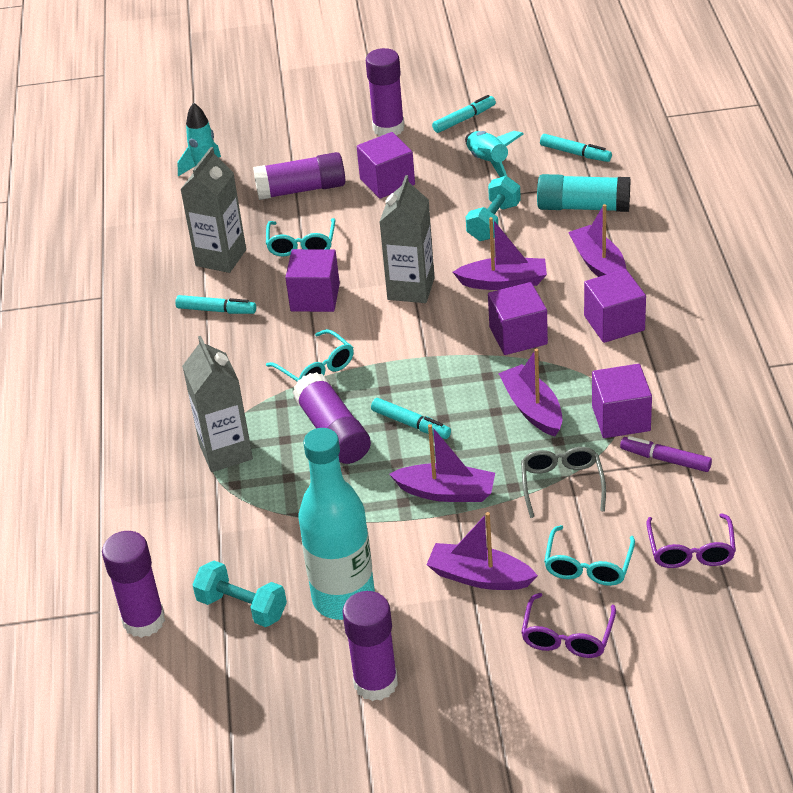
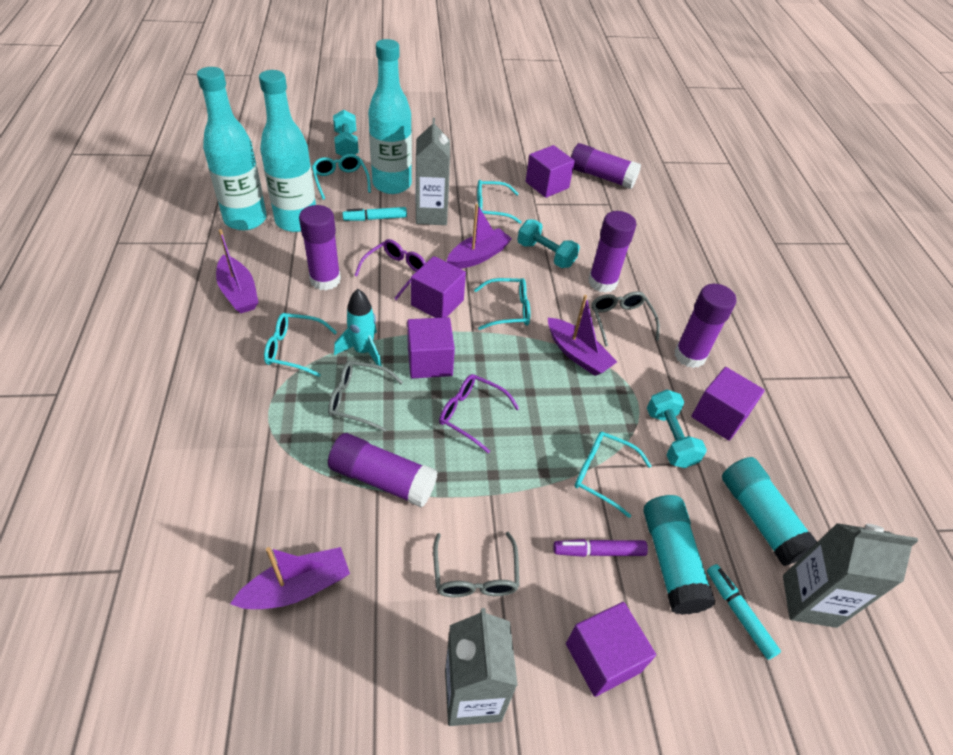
grey glasses: 1 -> 3
purple boat: 5 -> 4
turquoise bottle: 1 -> 3
turquoise dumbbell: 2 -> 3
turquoise glasses: 3 -> 5
turquoise glue stick: 1 -> 2
turquoise marker: 4 -> 2
turquoise rocket: 2 -> 1

